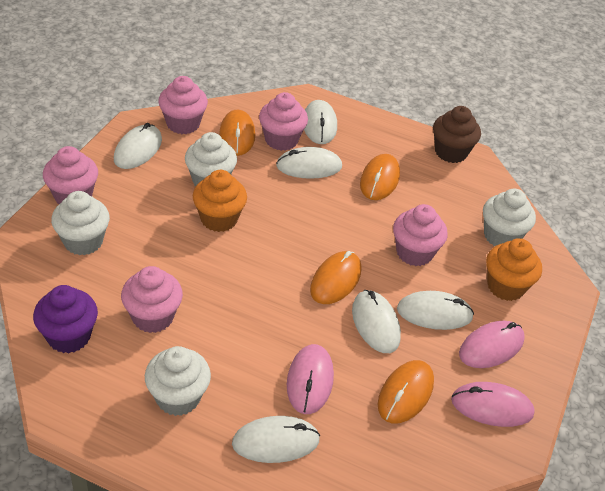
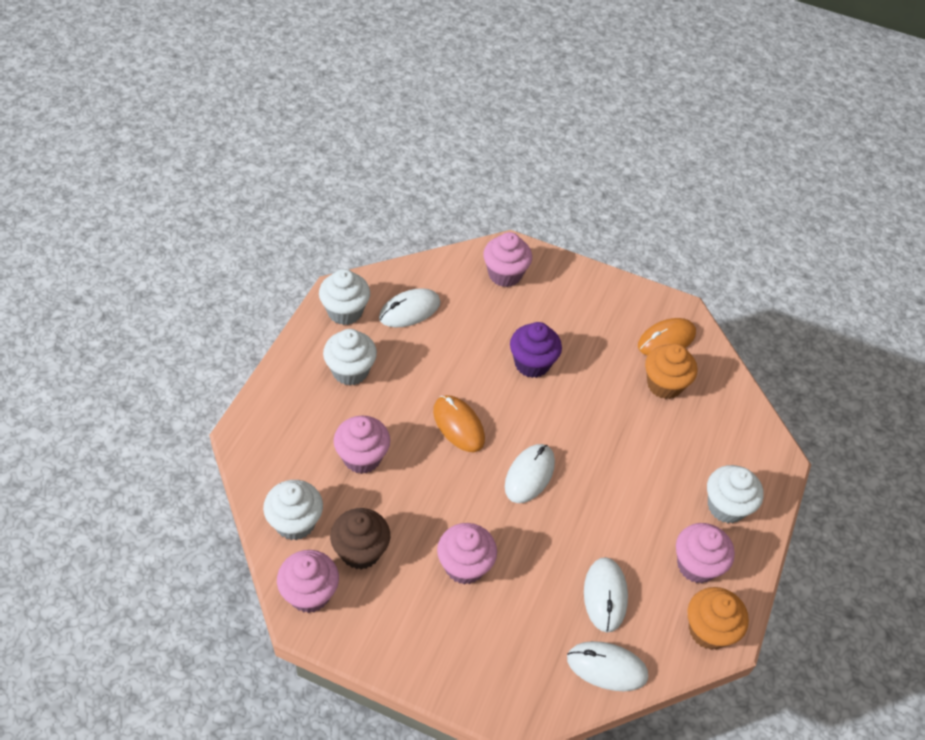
orange mouse: 4 -> 2
pink mouse: 3 -> 0
white mouse: 6 -> 4

